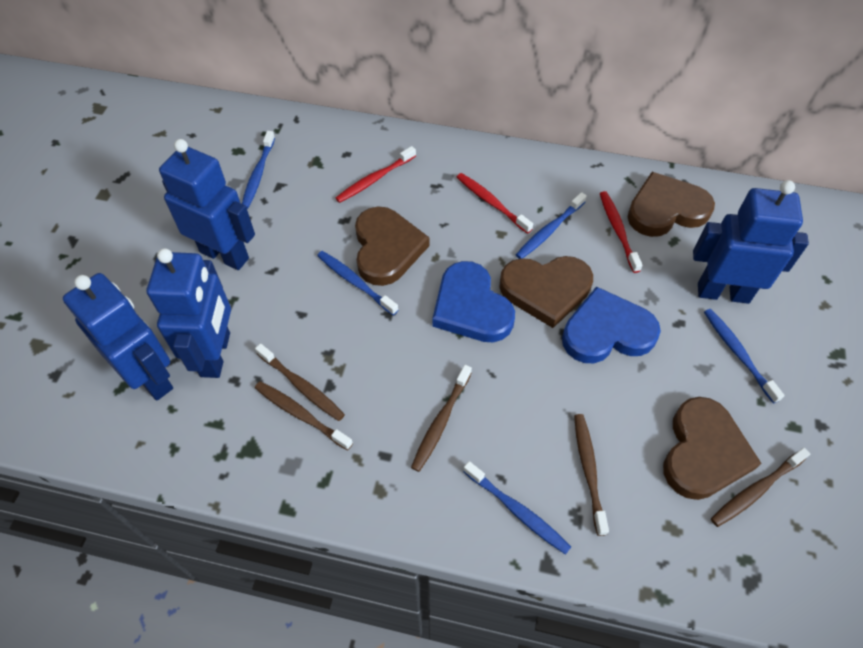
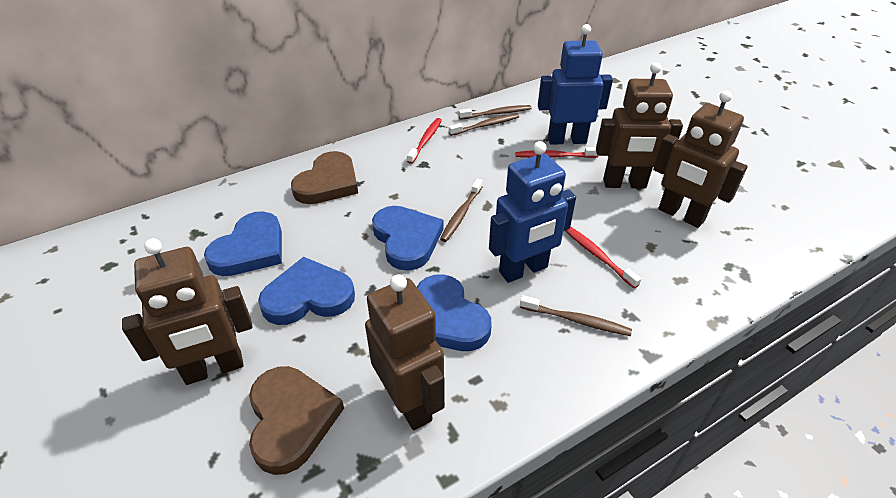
blue heart: 2 -> 4
blue robot: 4 -> 2
blue toothbrush: 5 -> 0
brown heart: 4 -> 2
brown robot: 0 -> 4
brown toothbrush: 5 -> 4

